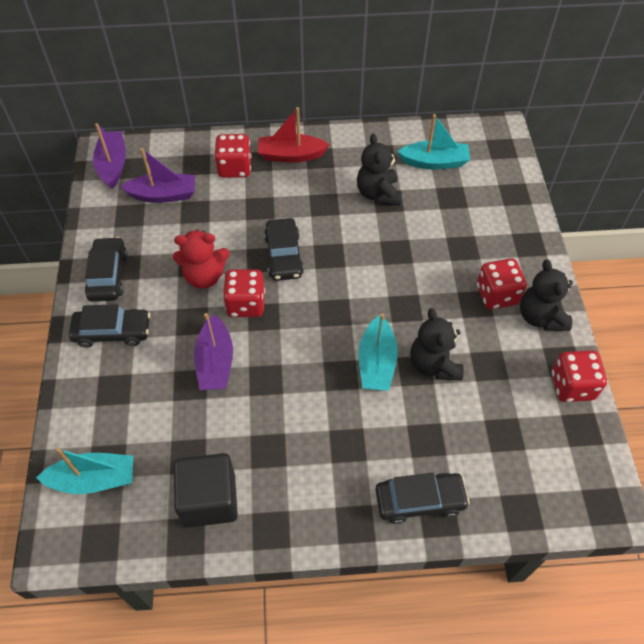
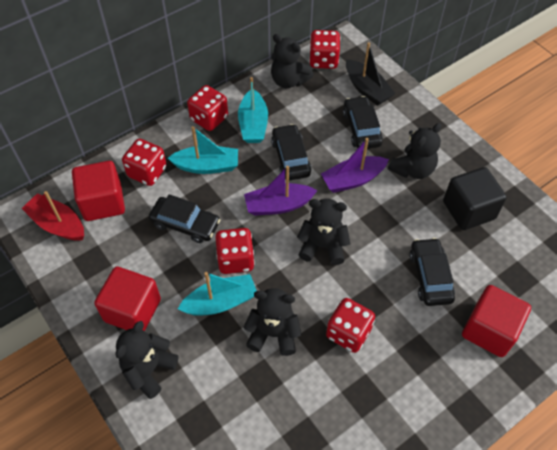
black boat: 0 -> 1
black teddy bear: 3 -> 5
purple boat: 3 -> 2
red cube: 0 -> 3
red dice: 4 -> 5
red teddy bear: 1 -> 0

